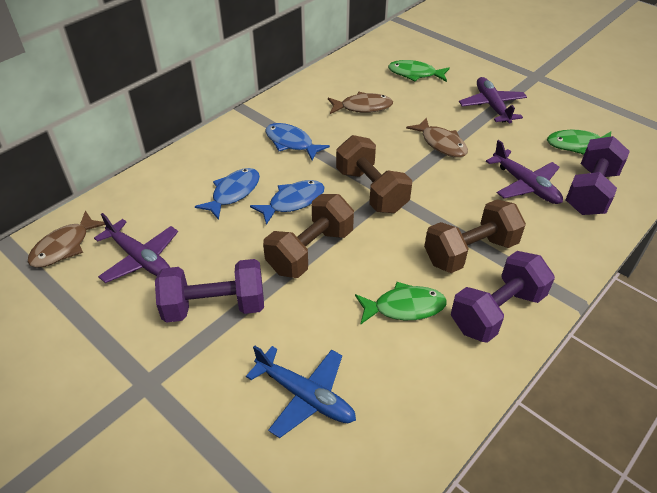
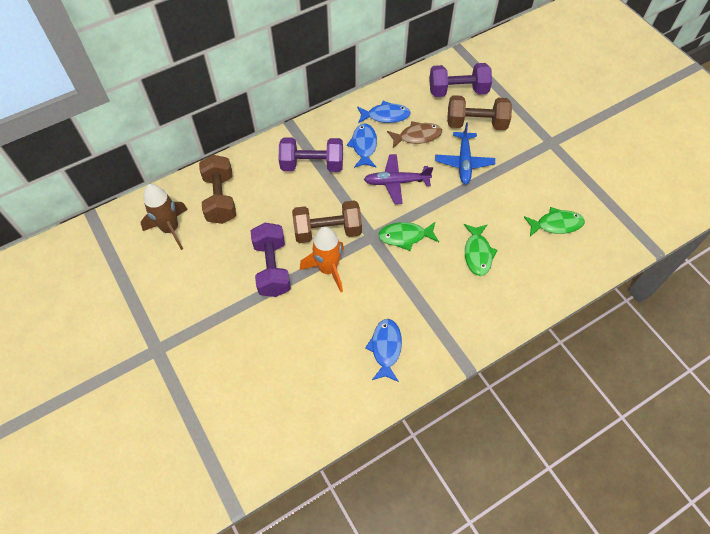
brown fish: 3 -> 1
brown rocket: 0 -> 1
orange rocket: 0 -> 1
purple plane: 3 -> 1

